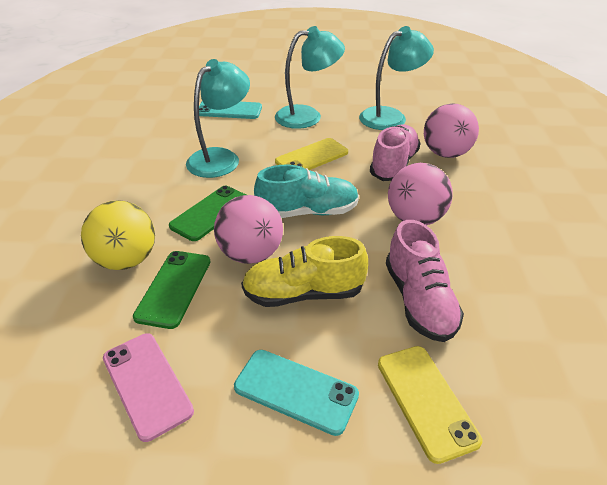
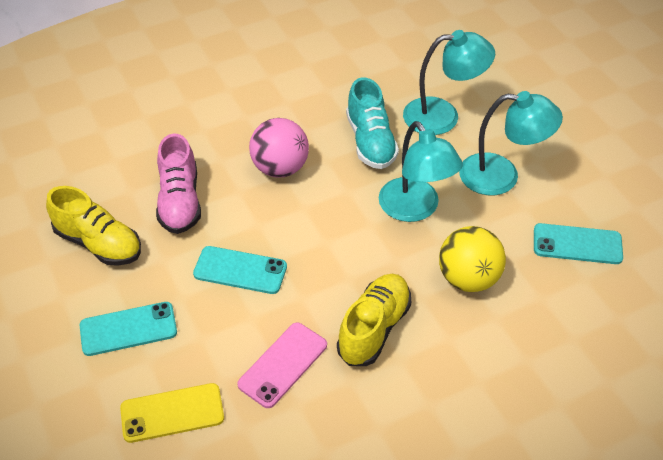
green phone: 2 -> 0
pink ball: 3 -> 1
pink shoe: 2 -> 1
turquoise phone: 2 -> 3
yellow phone: 2 -> 1
yellow shoe: 1 -> 2

